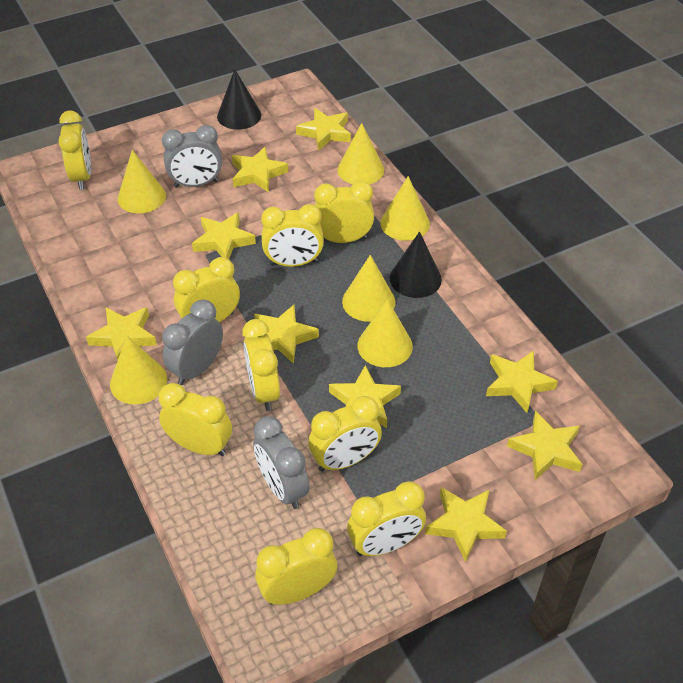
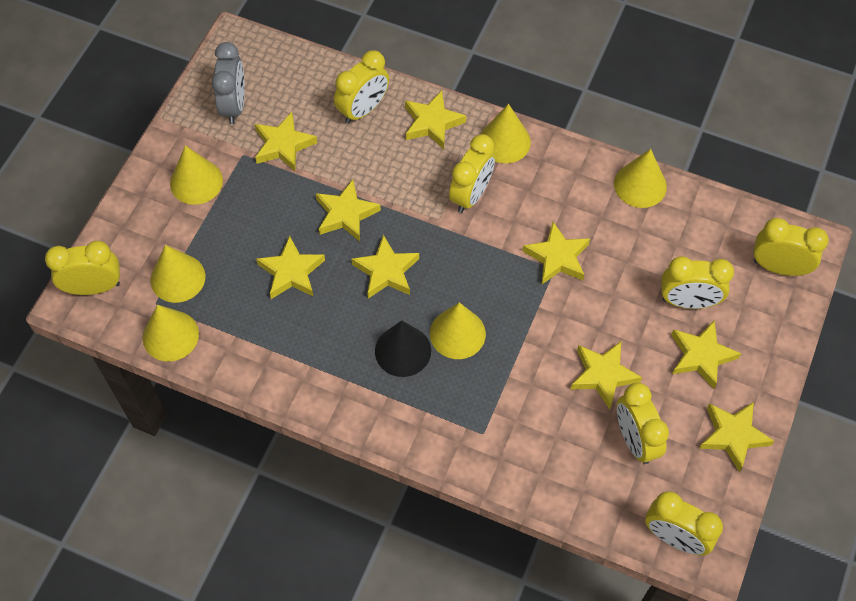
black cone: 2 -> 1
grey clock: 3 -> 1
yellow clock: 9 -> 7

